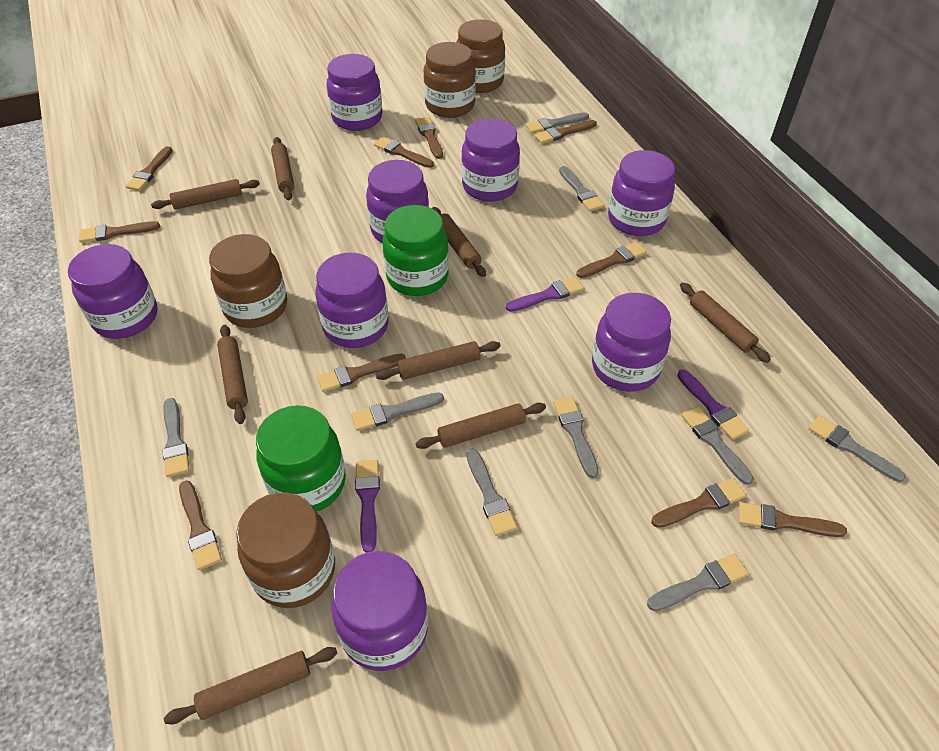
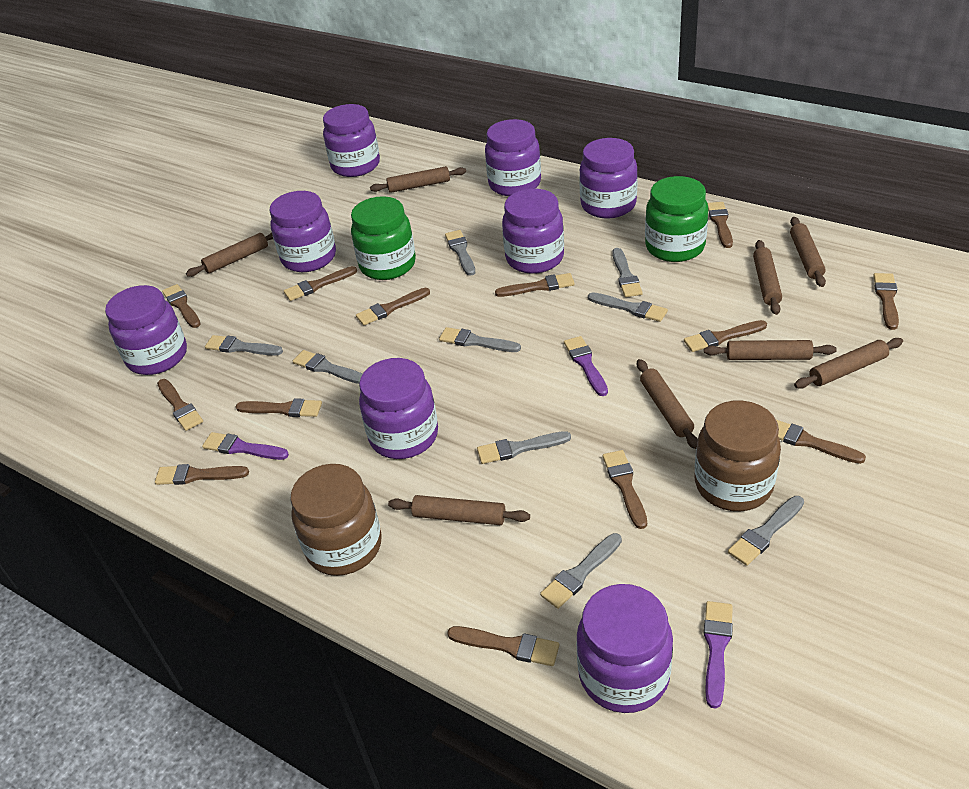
brown brush: 10 -> 13
brown jar: 4 -> 2

